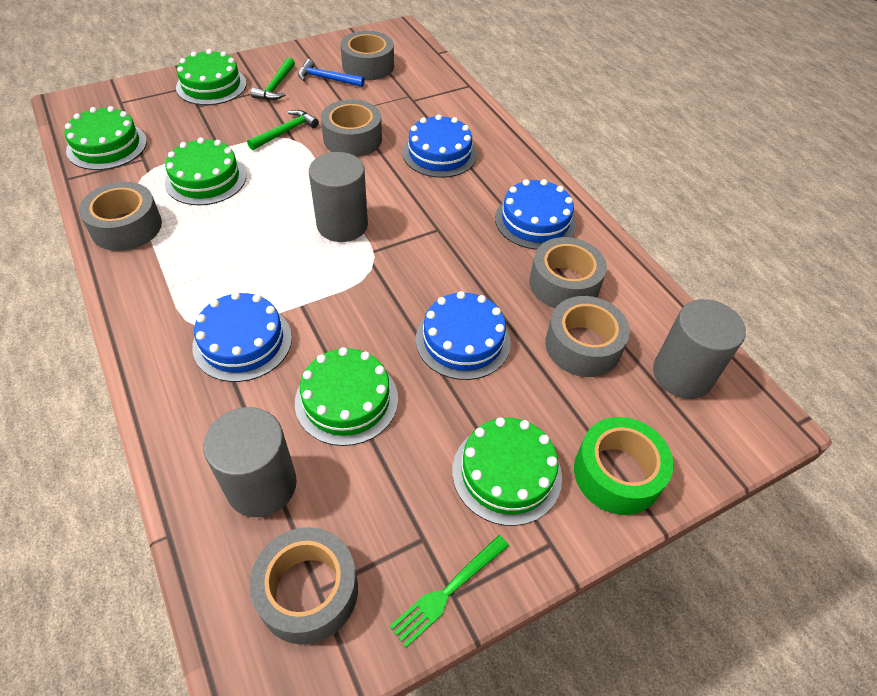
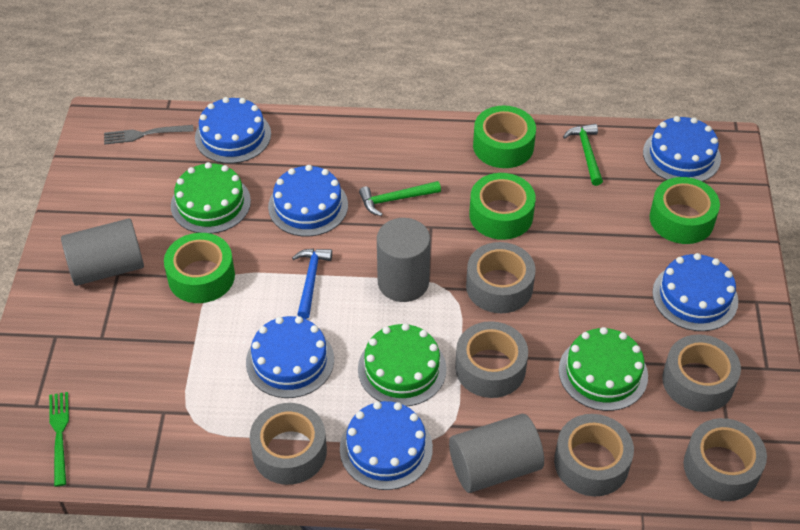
blue cake: 4 -> 6
green cake: 5 -> 3
green tape: 1 -> 4
grey fork: 0 -> 1

